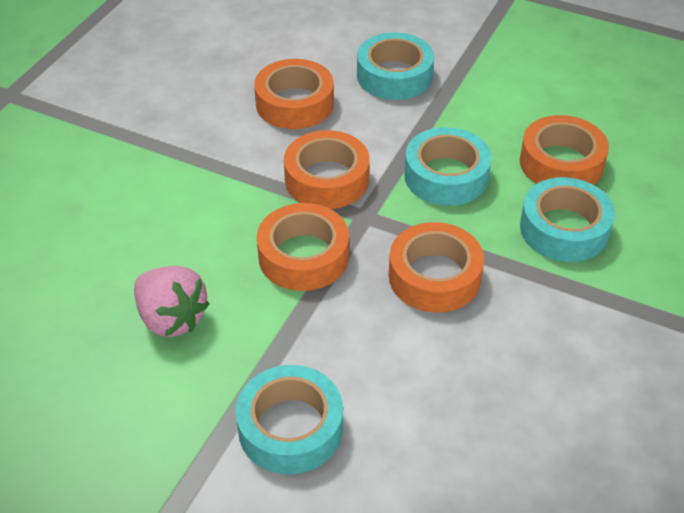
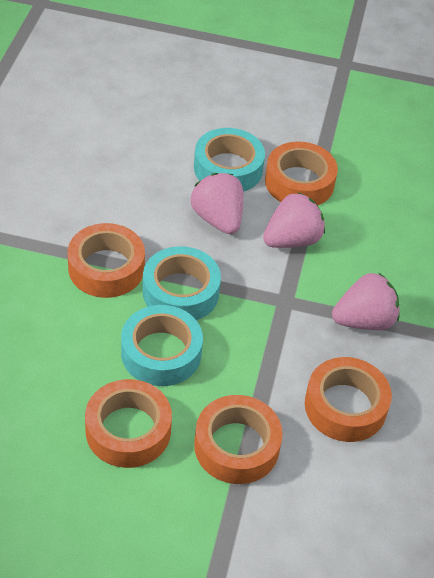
pink strawberry: 1 -> 3
turquoise tape: 4 -> 3

